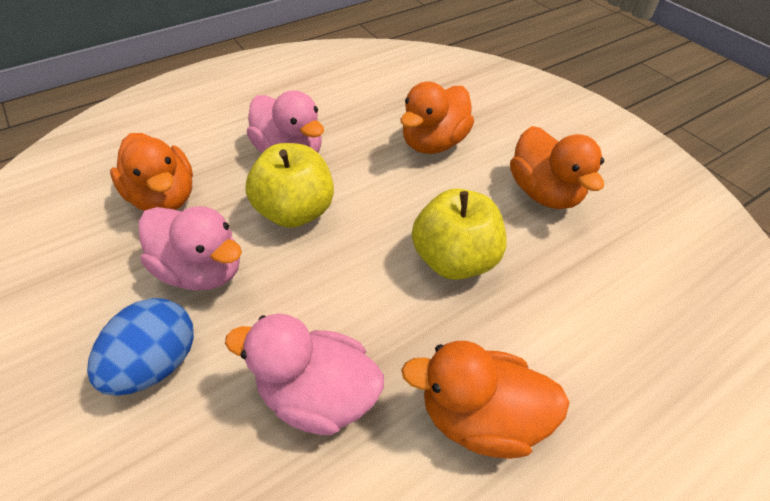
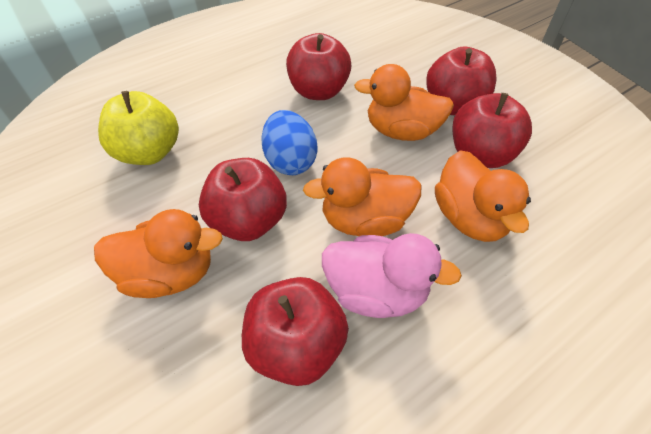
pink duck: 3 -> 1
red apple: 0 -> 5
yellow apple: 2 -> 1

